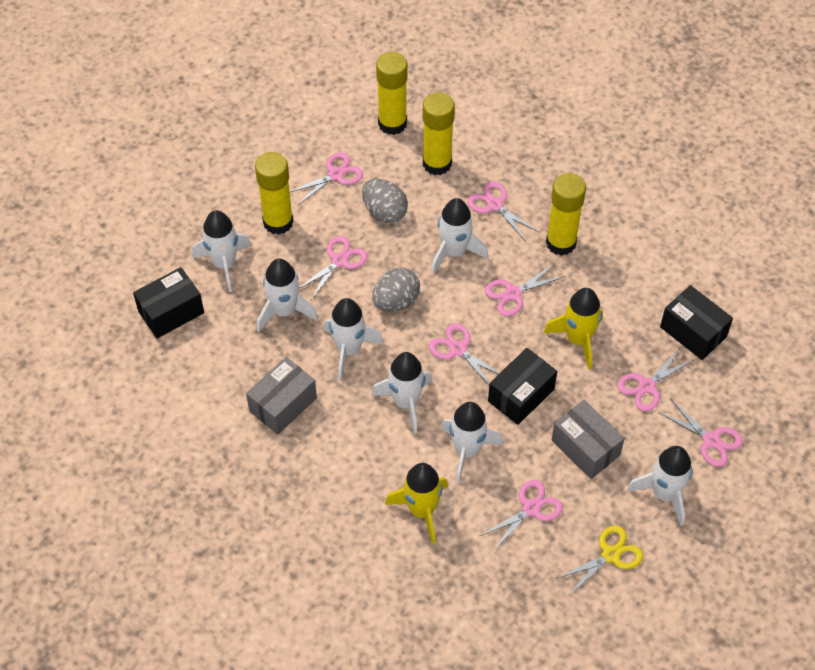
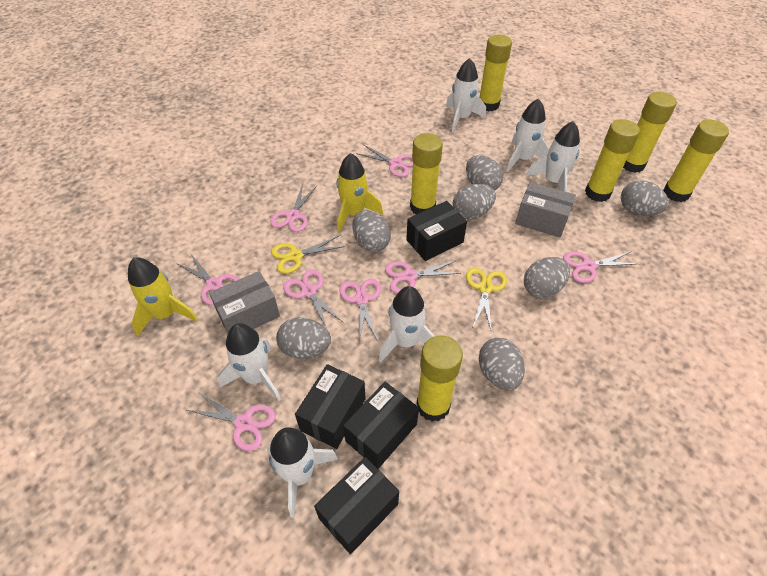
black box: 3 -> 4
grey egg: 2 -> 7
white rocket: 7 -> 6
yellow glue stick: 4 -> 6
yellow scissors: 1 -> 2

